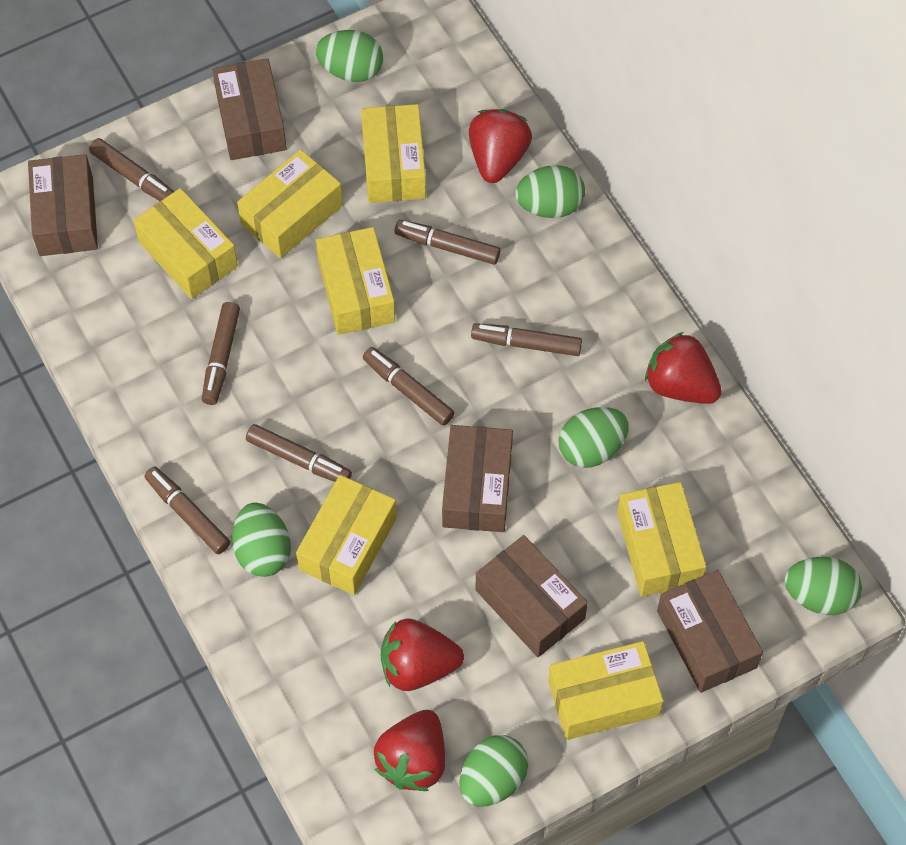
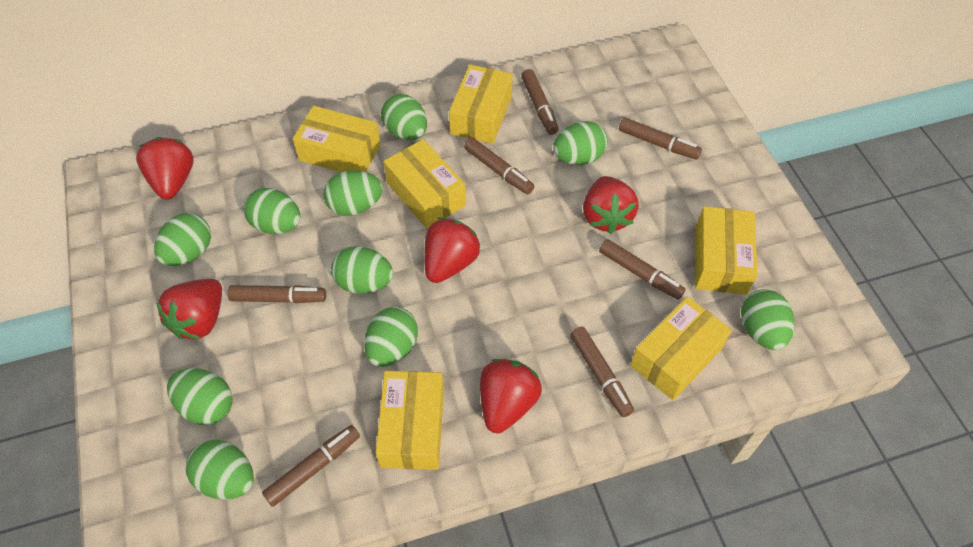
brown box: 5 -> 0
green egg: 6 -> 10
red strawberry: 4 -> 5
yellow box: 7 -> 6

